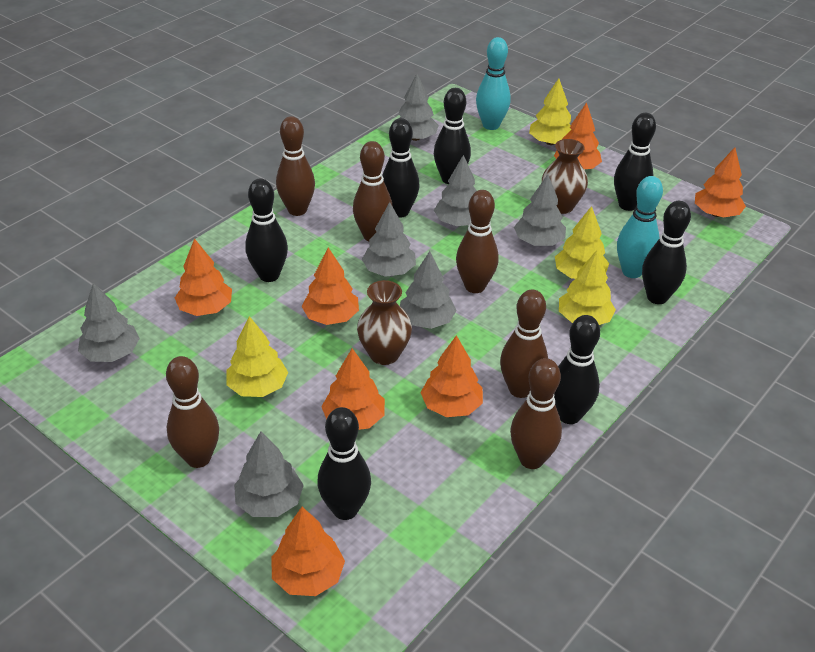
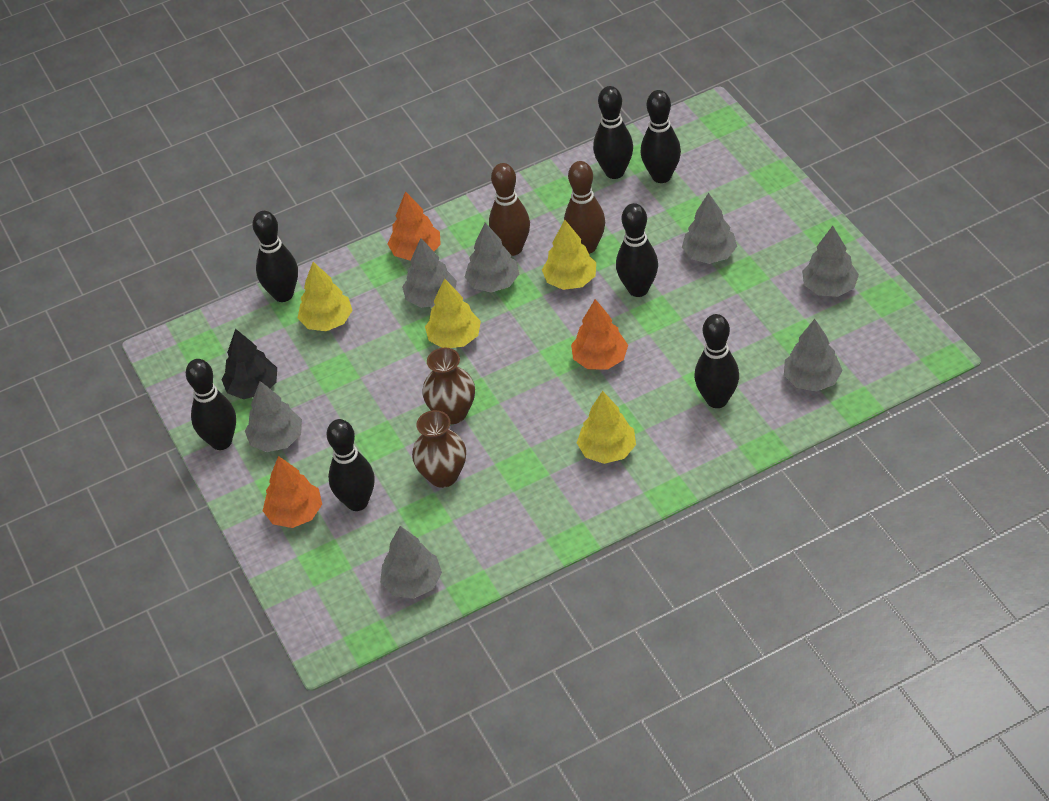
black tree: 0 -> 1
brown bowling pin: 6 -> 2
orange tree: 7 -> 3
turquoise bowling pin: 2 -> 0

